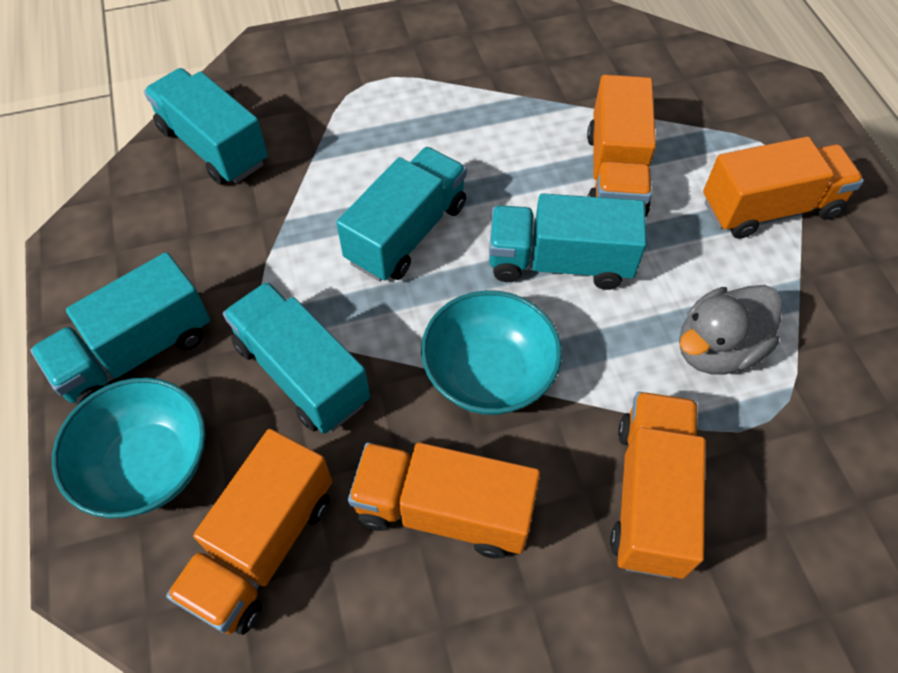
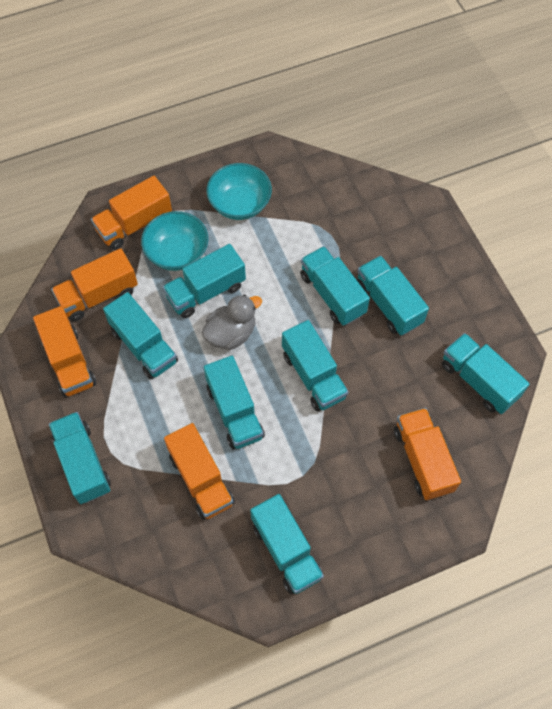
turquoise truck: 5 -> 9

